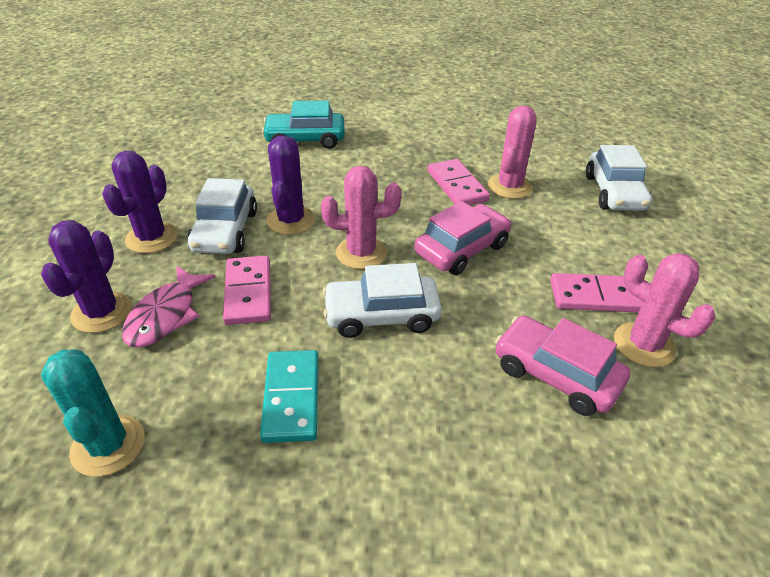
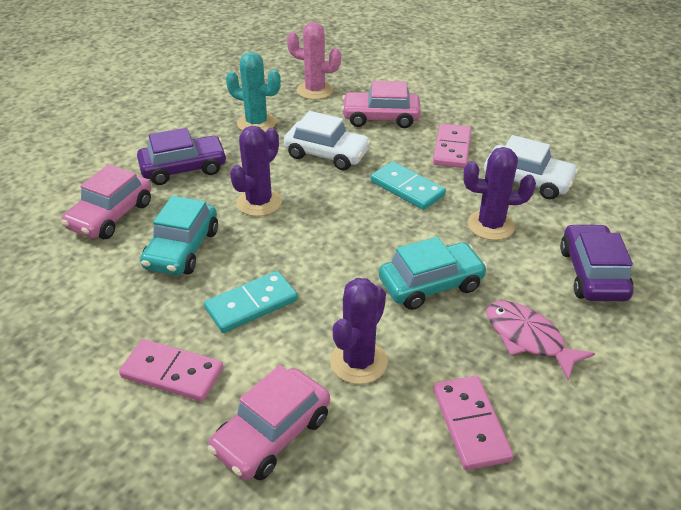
pink cactus: 3 -> 1
pink car: 2 -> 3
purple car: 0 -> 2
turquoise car: 1 -> 2
turquoise domino: 1 -> 2
white car: 3 -> 2

